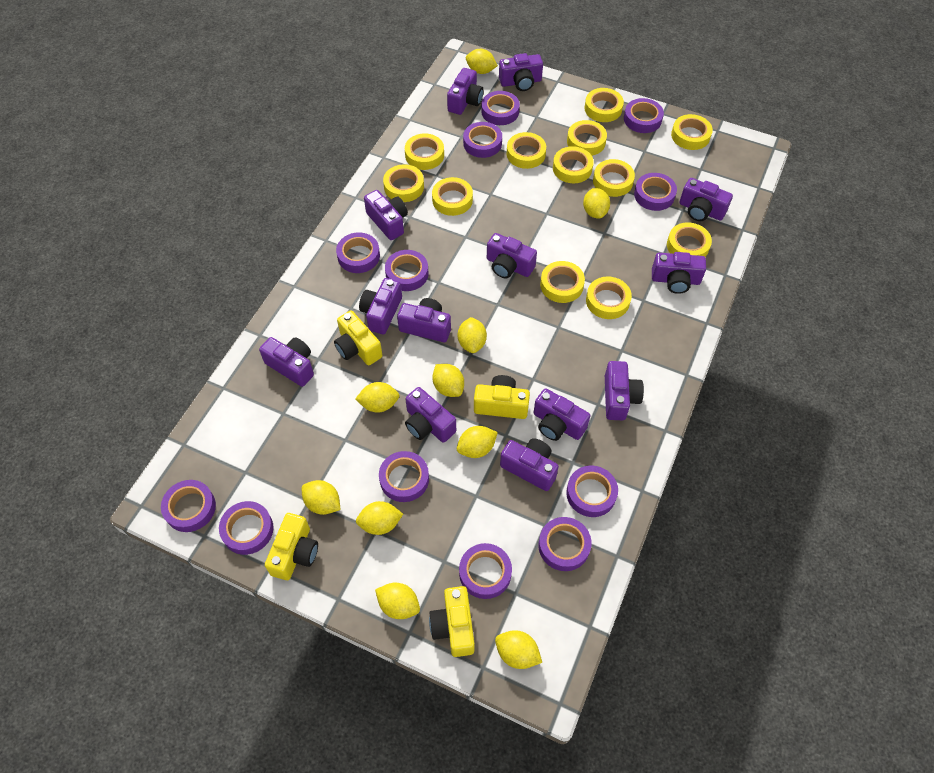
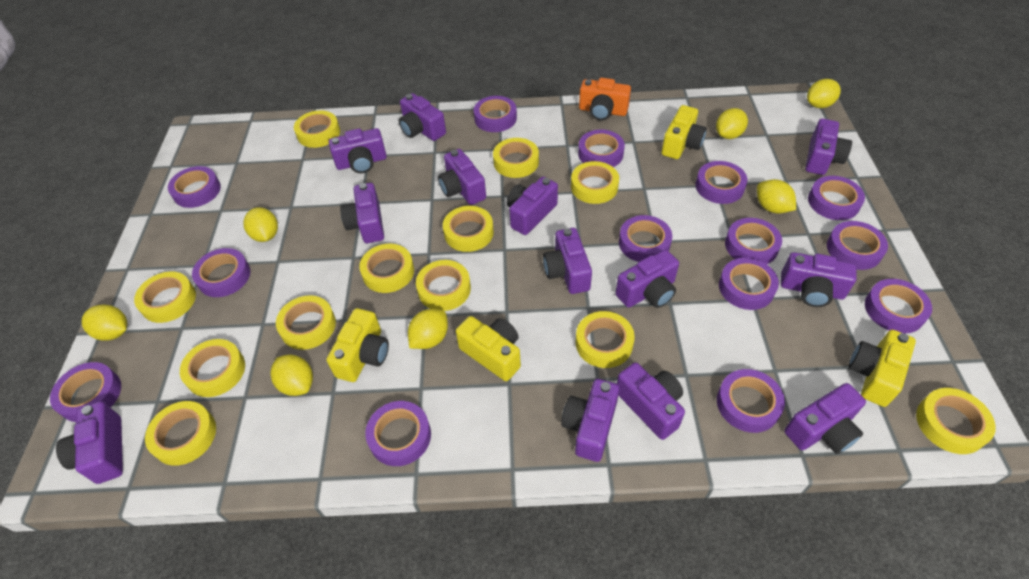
orange camera: 0 -> 1
purple tape: 12 -> 14
yellow lemon: 10 -> 7

